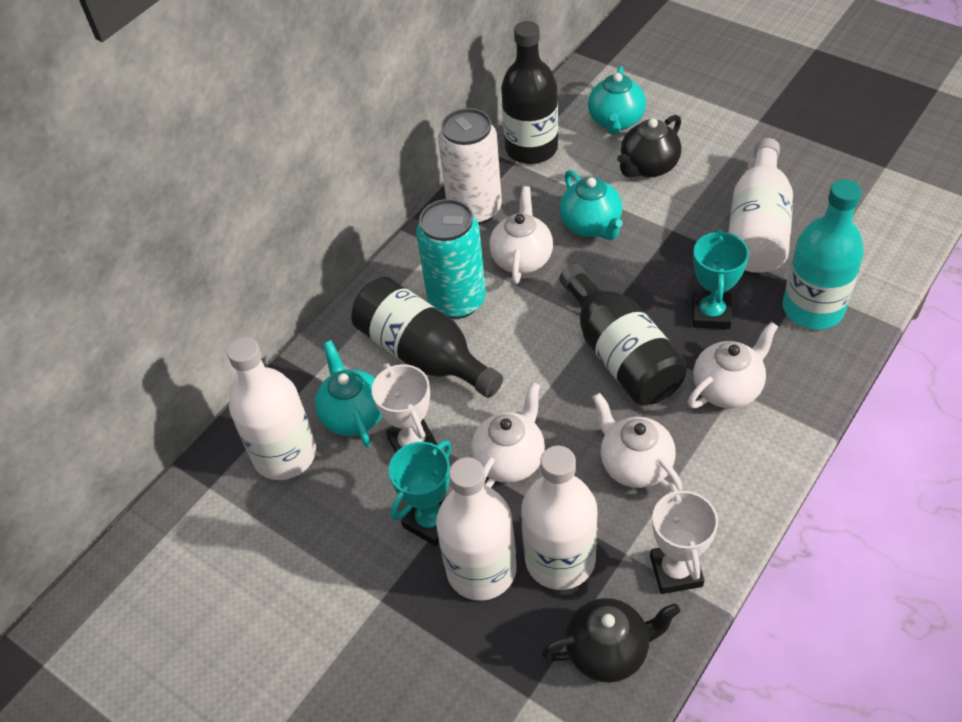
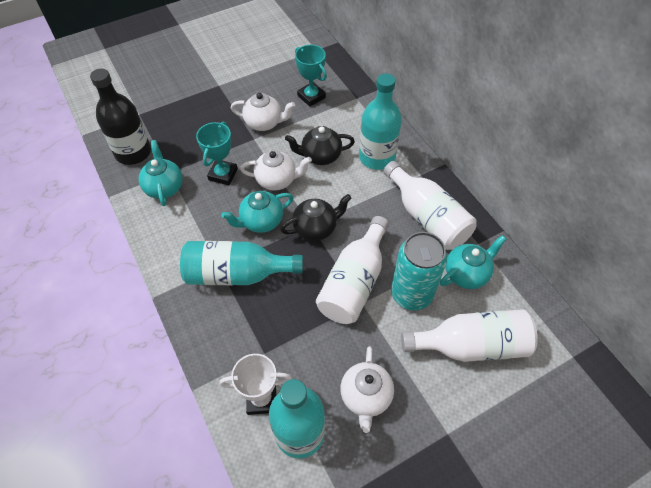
black bottle: 3 -> 1
turquoise bottle: 1 -> 3
white bottle: 4 -> 3
white can: 1 -> 0
white teapot: 4 -> 3
white trophy: 2 -> 1

